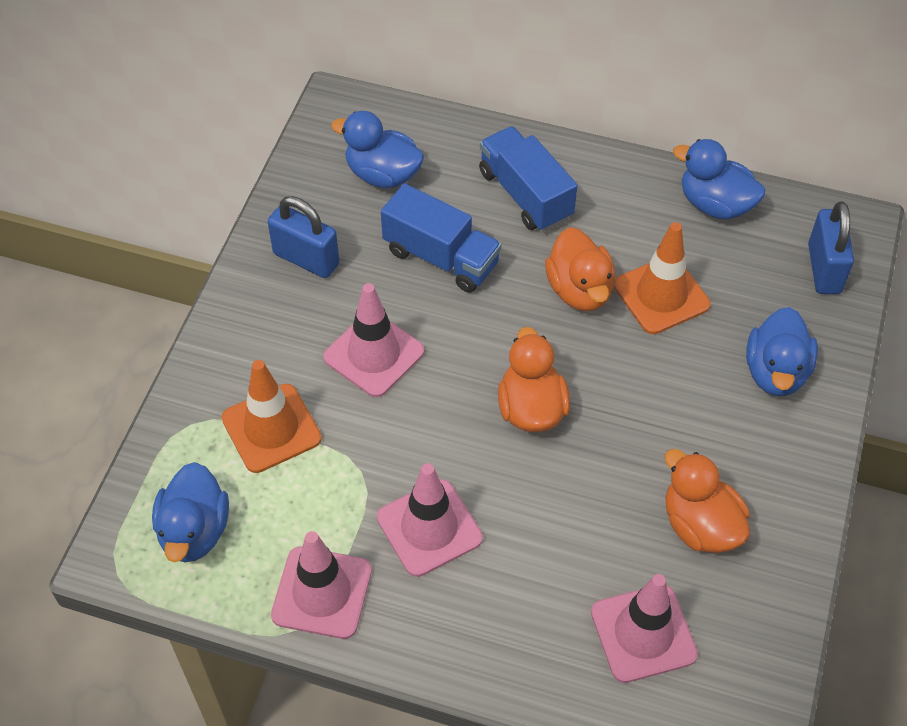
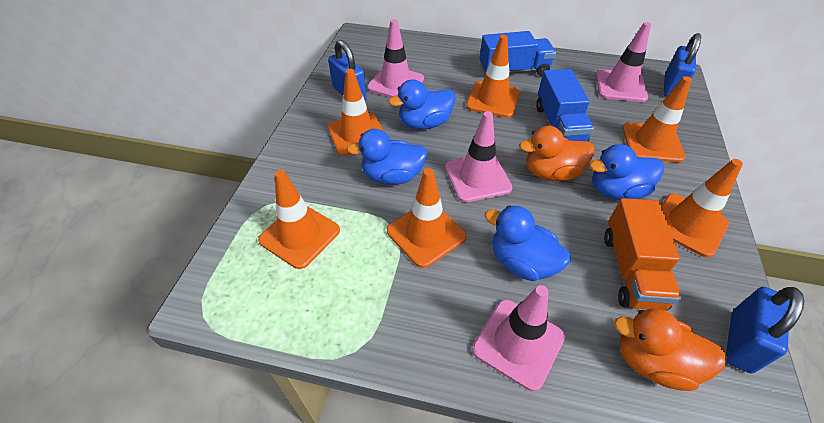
blue padlock: 2 -> 3
orange duck: 3 -> 2
orange traffic cone: 2 -> 6
orange truck: 0 -> 1

